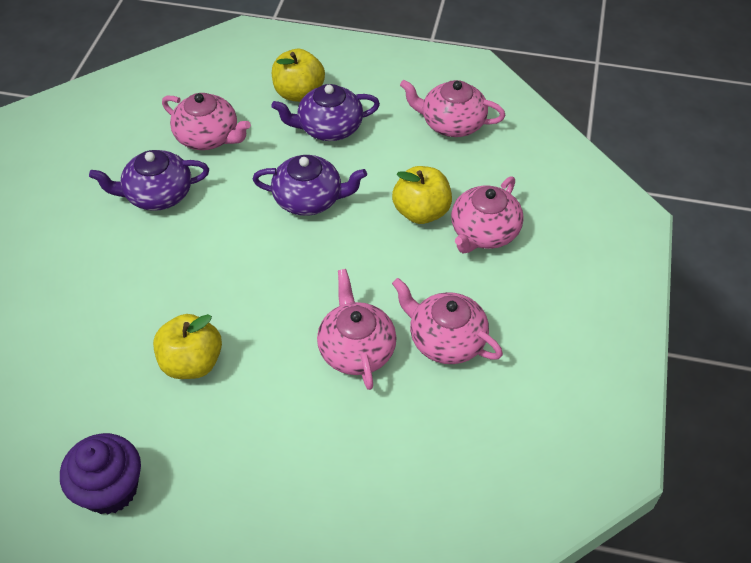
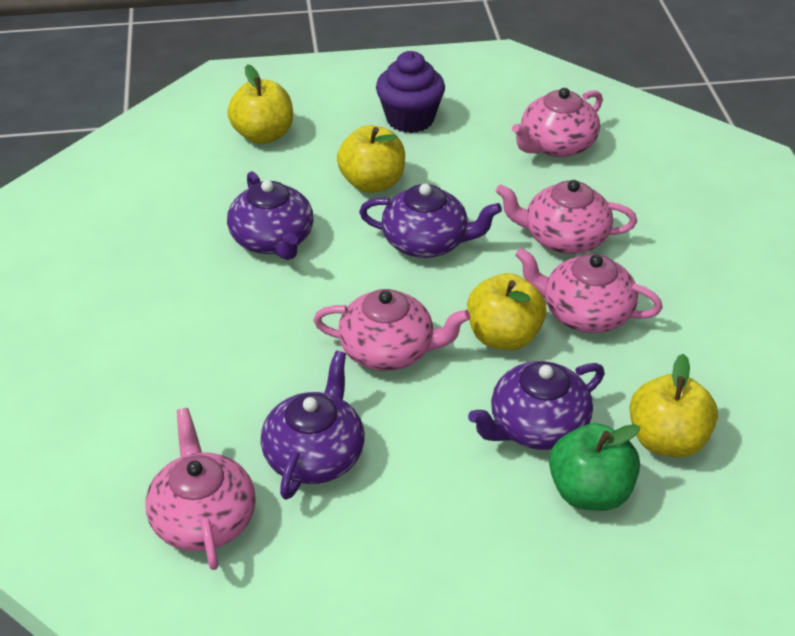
green apple: 0 -> 1
purple teapot: 3 -> 4
yellow apple: 3 -> 4

